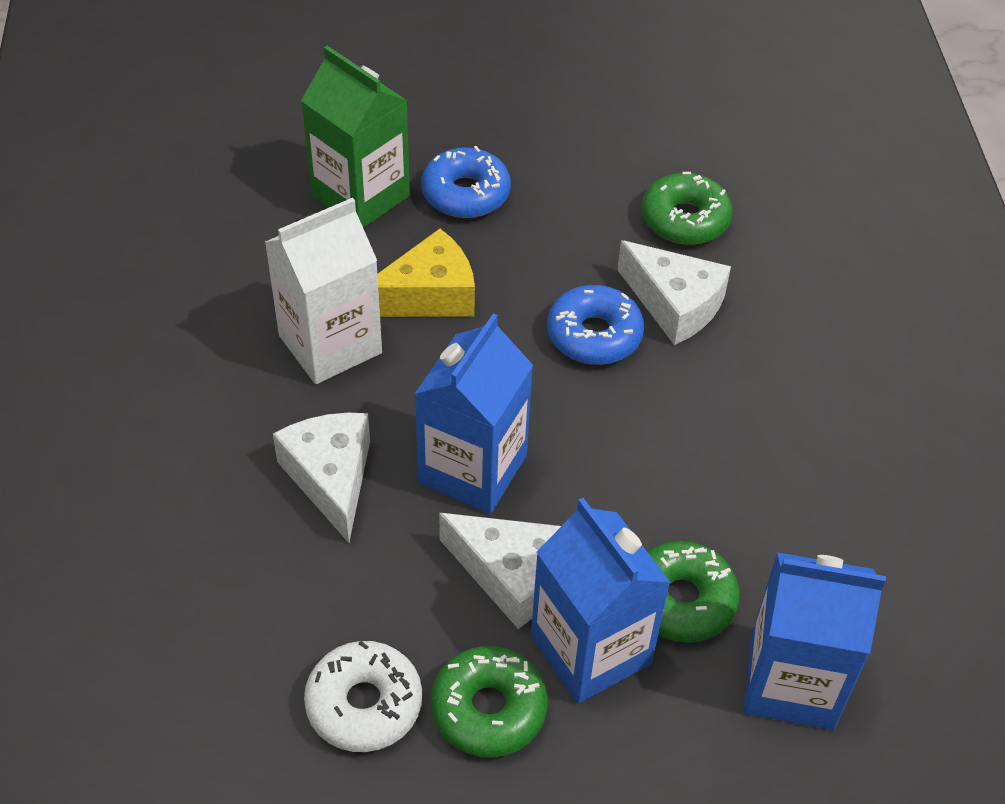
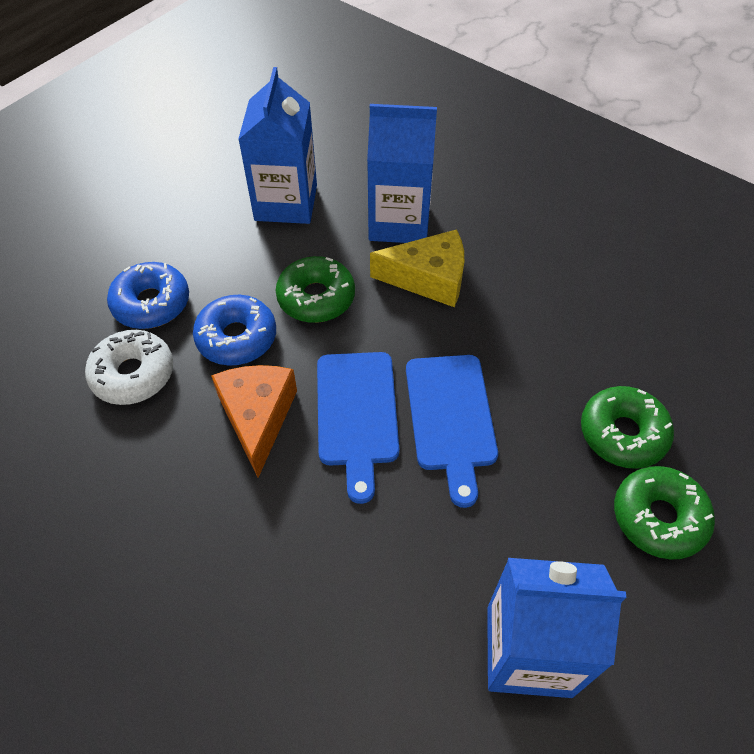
blue cutting board: 0 -> 2
green carton: 1 -> 0
orange cheese: 0 -> 1
white carton: 1 -> 0
white cheese: 3 -> 0

